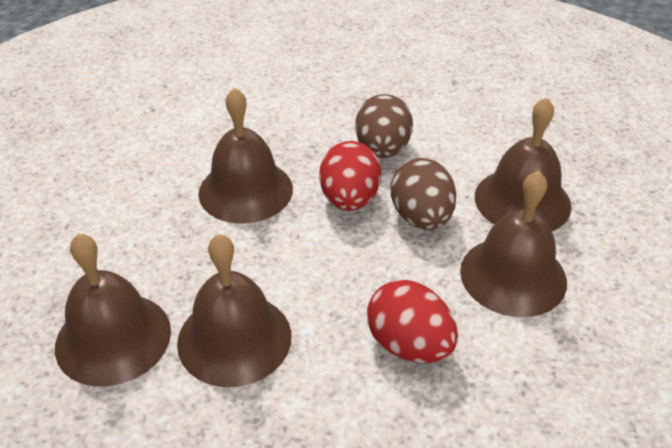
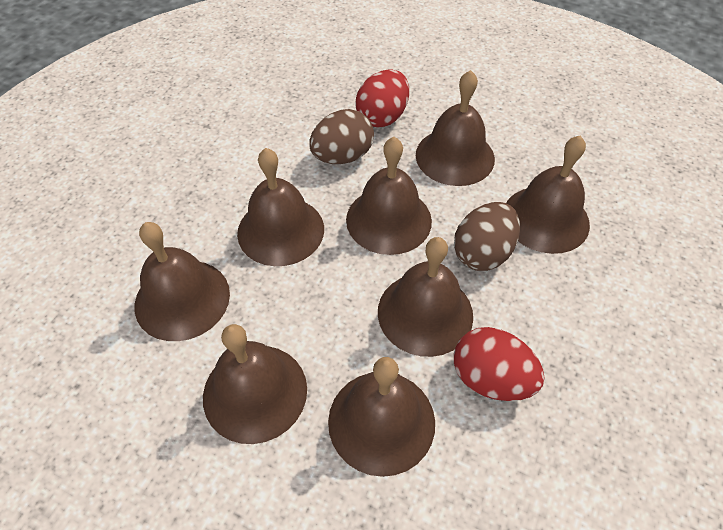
brown bell: 5 -> 8

